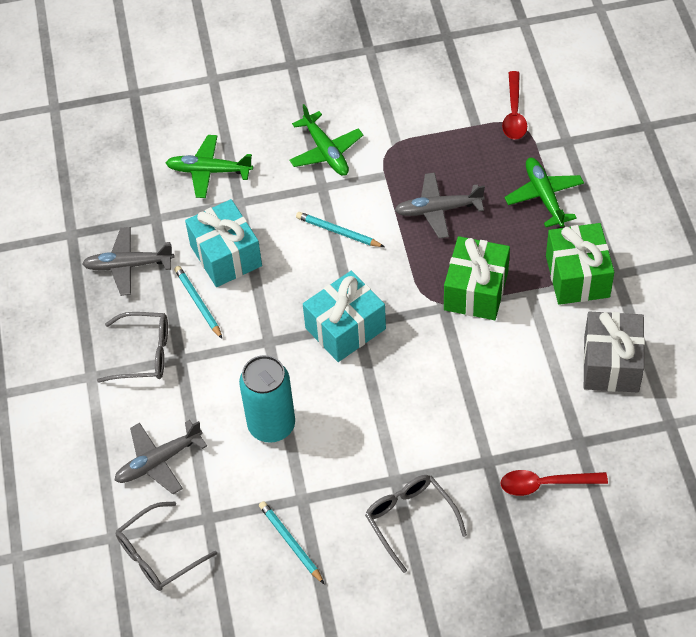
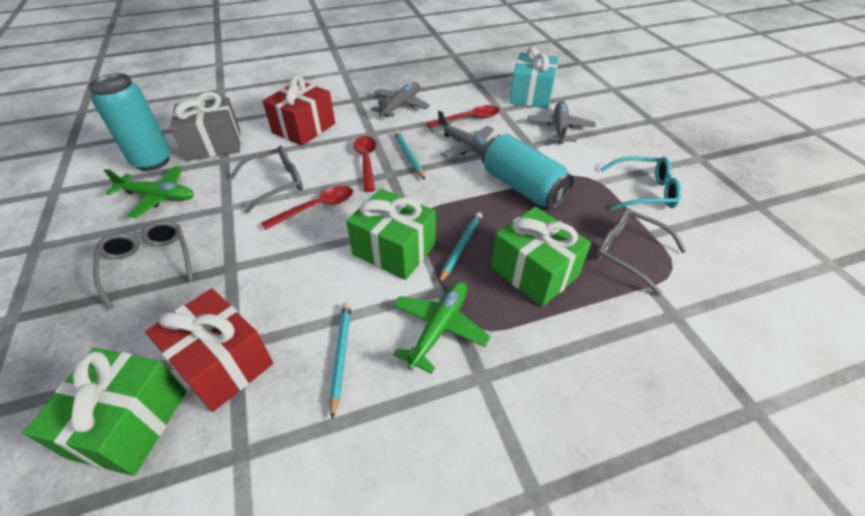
green gift: 2 -> 3
green plane: 3 -> 2
red gift: 0 -> 2
red spoon: 2 -> 3
turquoise can: 1 -> 2
turquoise gift: 2 -> 1
turquoise glasses: 0 -> 1

